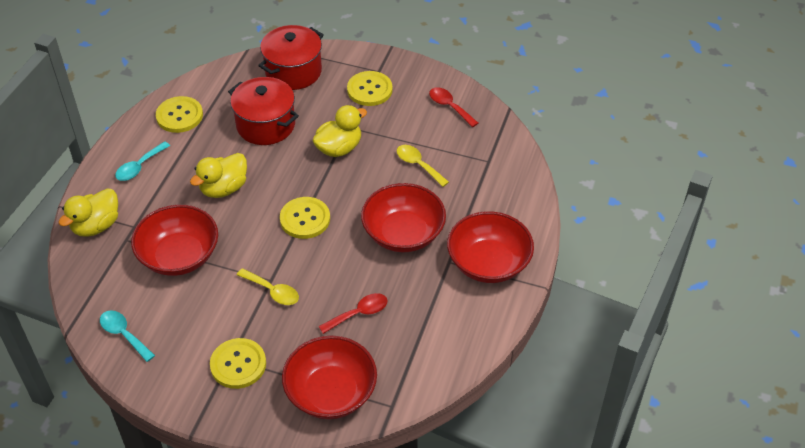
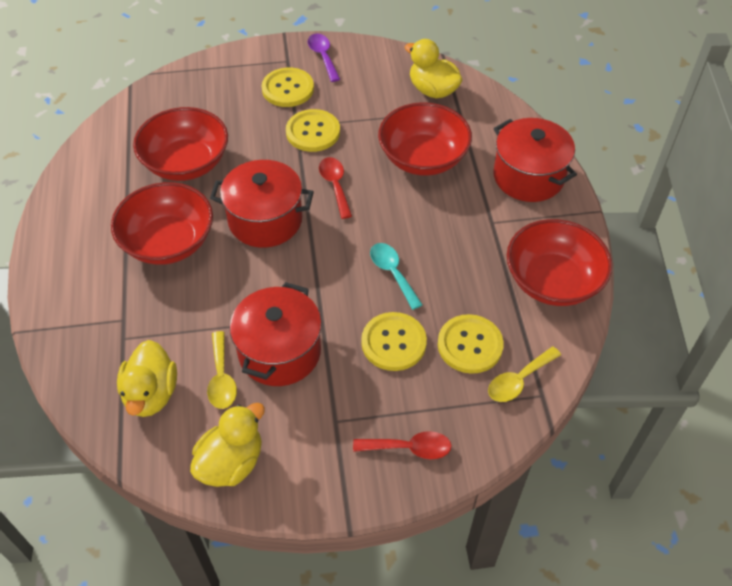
purple spoon: 0 -> 1
red pot: 2 -> 3
turquoise spoon: 2 -> 1

